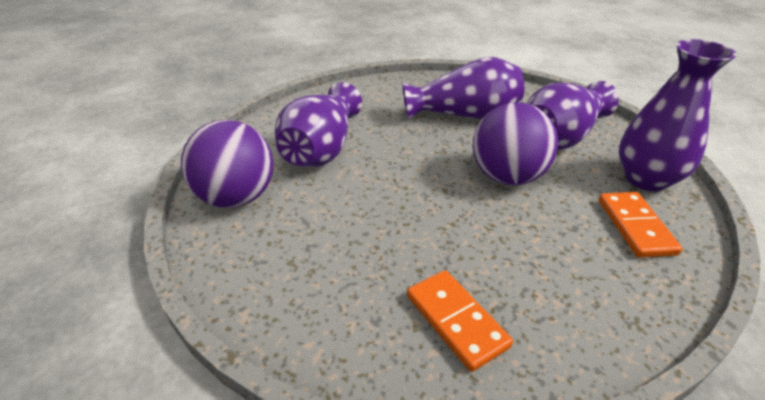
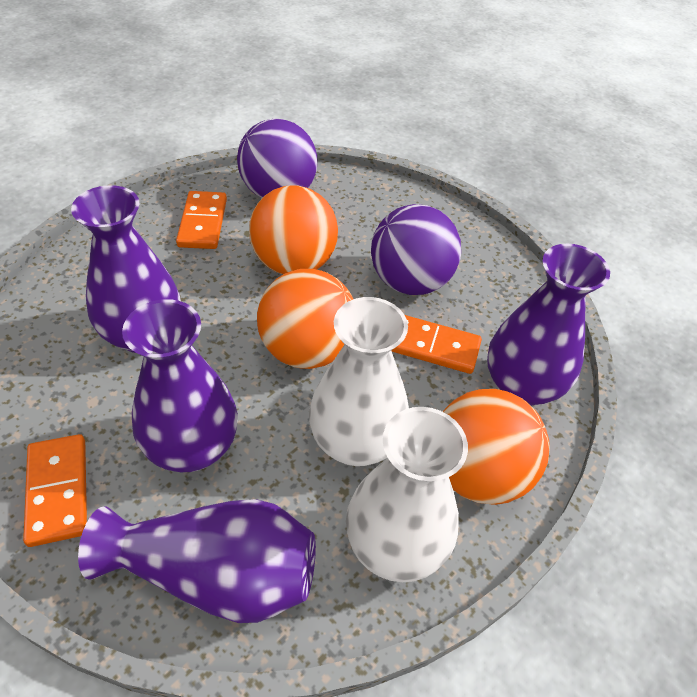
orange ball: 0 -> 3
orange domino: 2 -> 3
white vase: 0 -> 2

